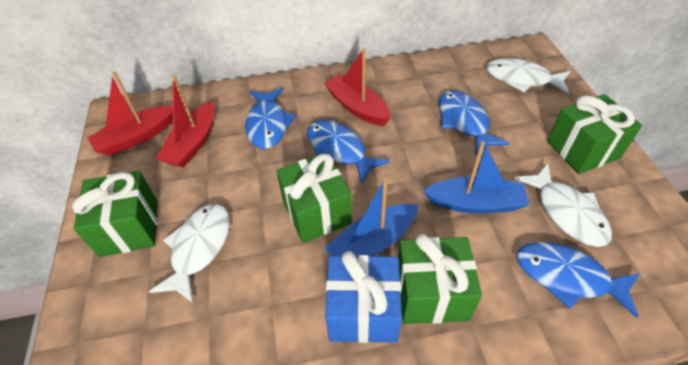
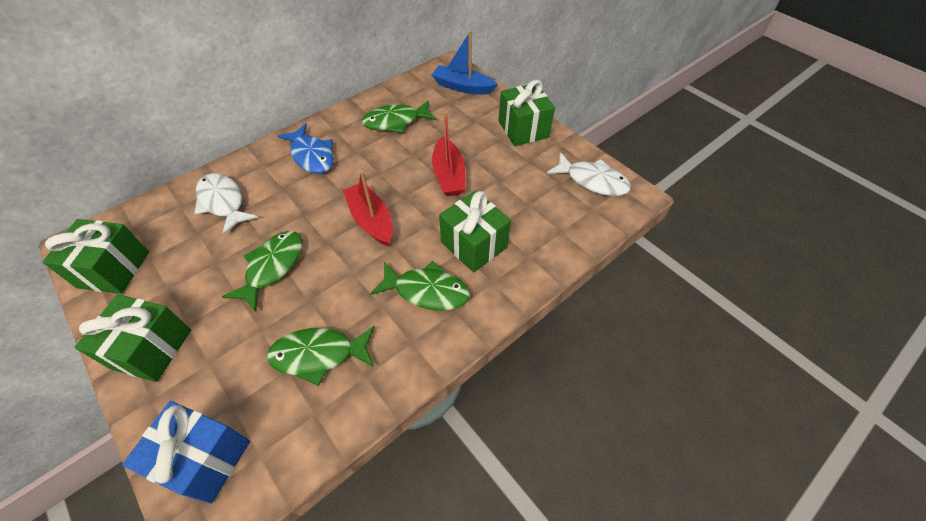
blue boat: 2 -> 1
blue fish: 4 -> 1
green fish: 0 -> 4
red boat: 3 -> 2
white fish: 3 -> 2

